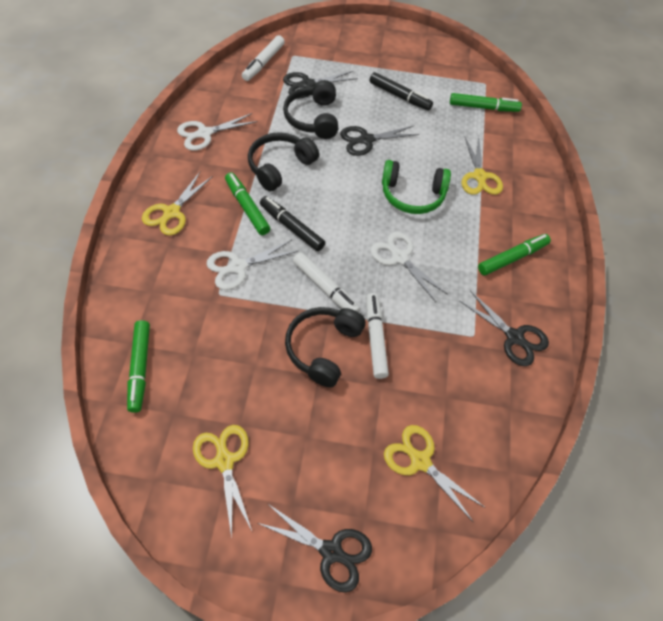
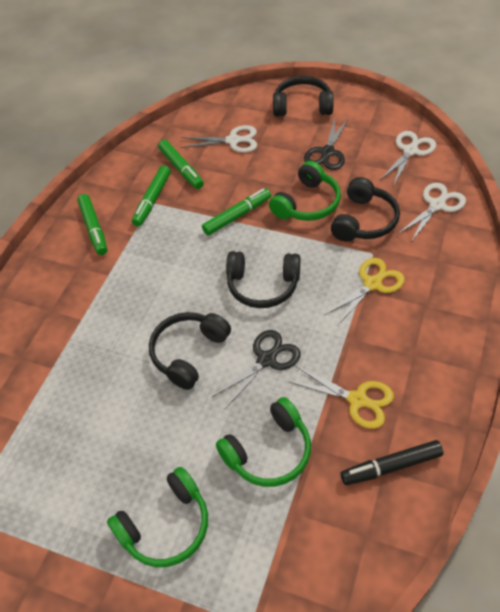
black headphones: 3 -> 4
black marker: 2 -> 1
black scissors: 4 -> 2
green headphones: 1 -> 3
white marker: 3 -> 0
yellow scissors: 4 -> 2

